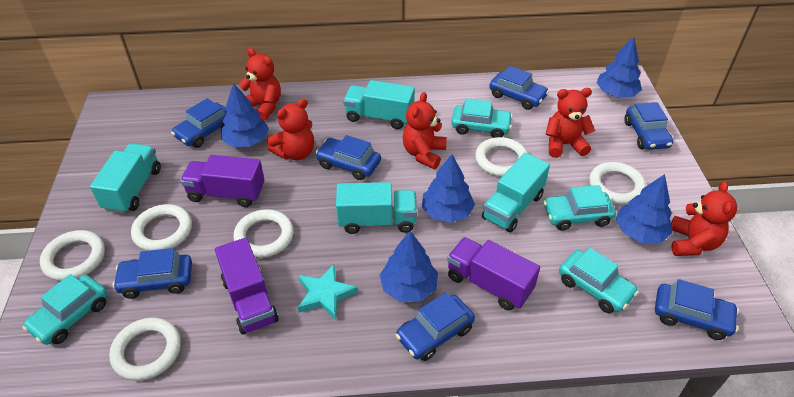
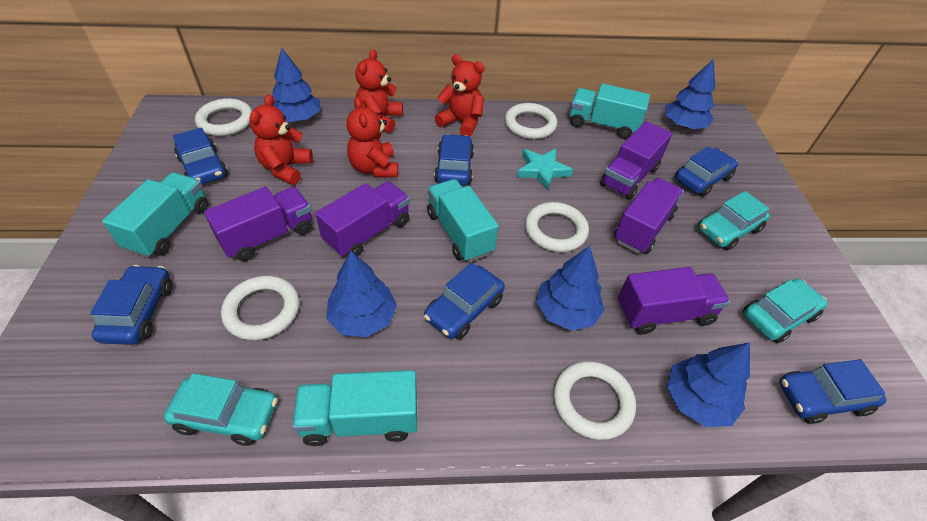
blue car: 7 -> 6
purple truck: 3 -> 5
red teddy bear: 5 -> 4
turquoise car: 4 -> 3
white ring: 6 -> 5

